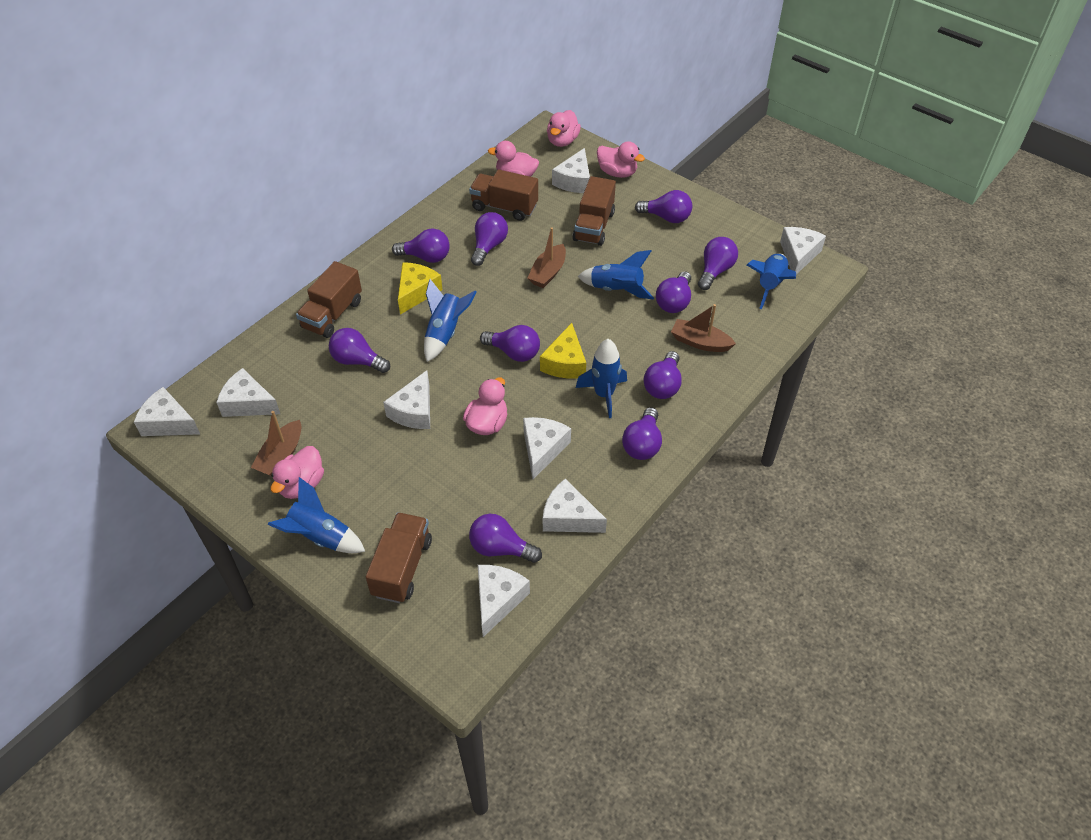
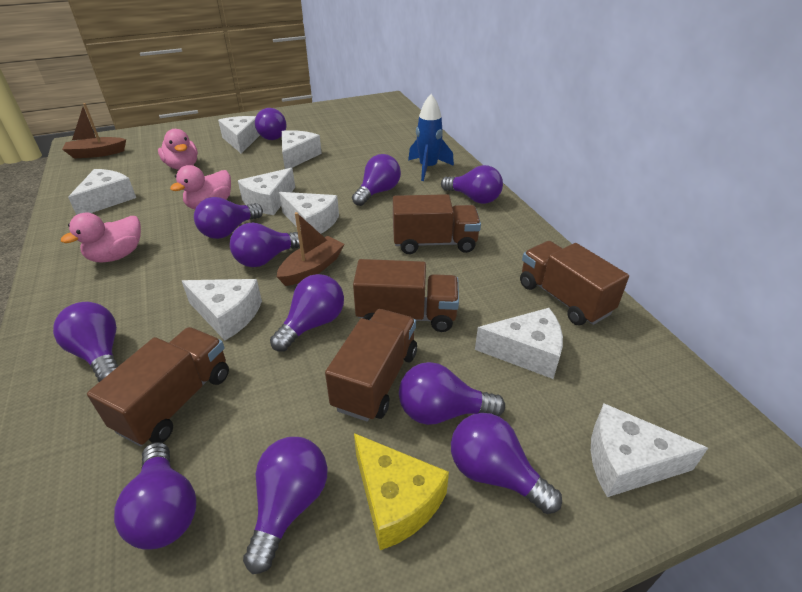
blue rocket: 5 -> 1
brown boat: 3 -> 2
brown truck: 4 -> 5
pink duck: 5 -> 3
purple light bulb: 10 -> 11
yellow cheese: 2 -> 1

